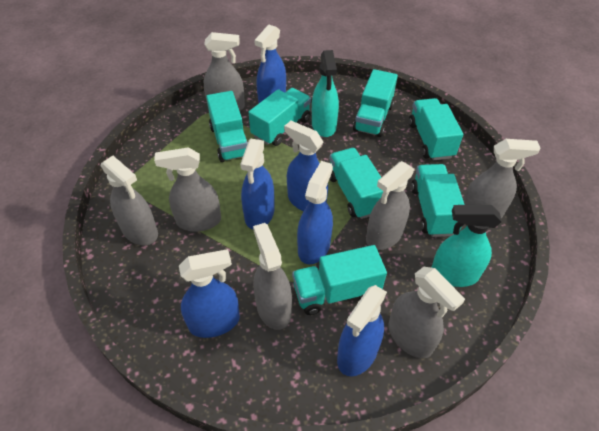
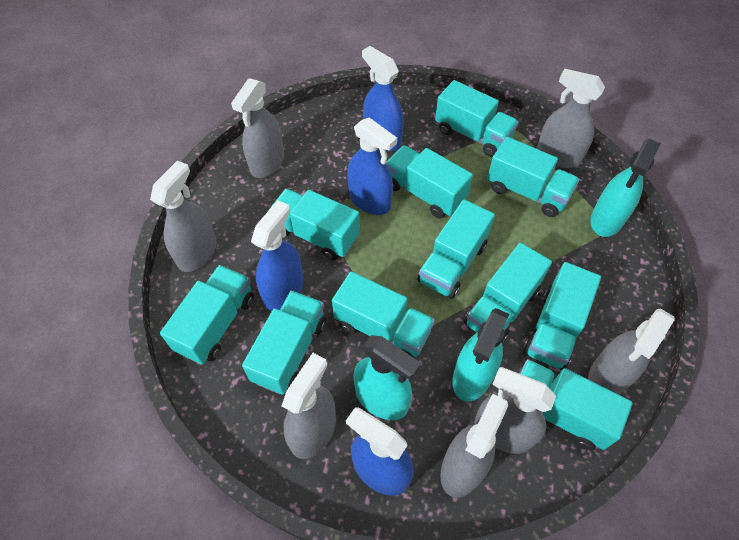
blue spray bottle: 6 -> 4
turquoise spray bottle: 2 -> 3
turquoise truck: 7 -> 11

